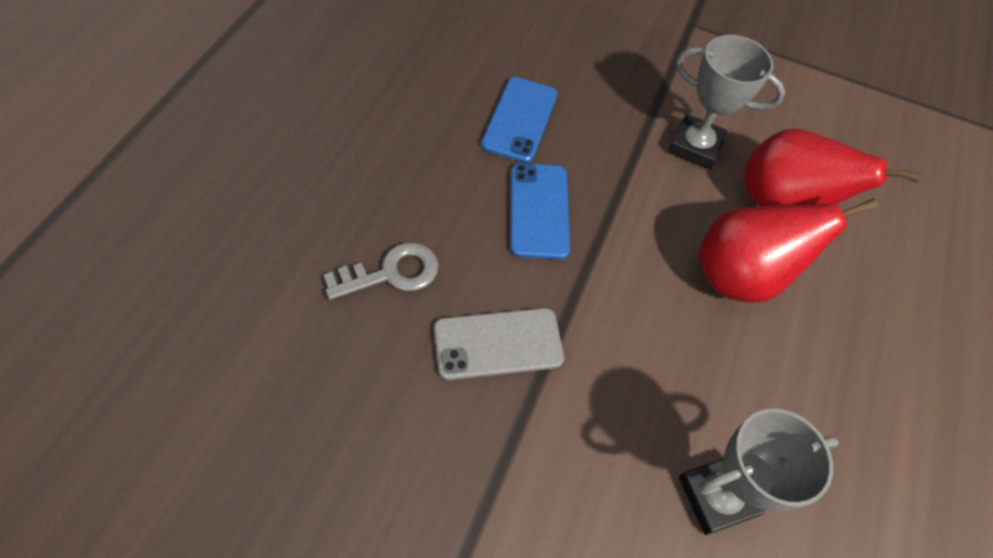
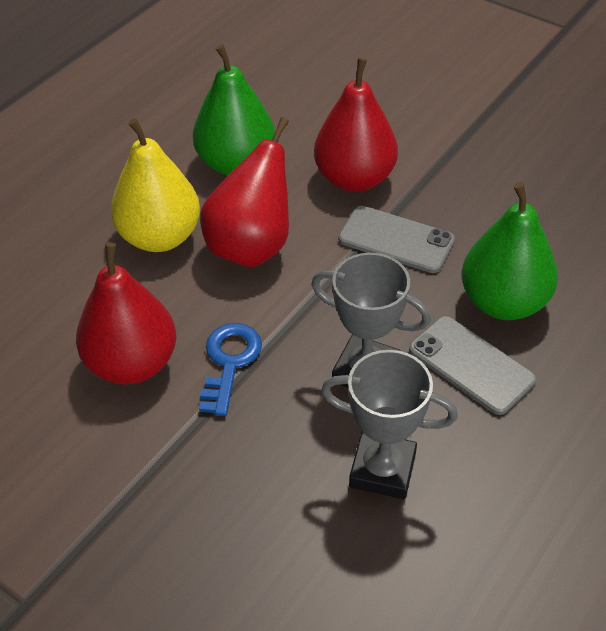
blue key: 0 -> 1
blue phone: 2 -> 0
green pear: 0 -> 2
grey key: 1 -> 0
grey phone: 1 -> 2
red pear: 2 -> 3
yellow pear: 0 -> 1

